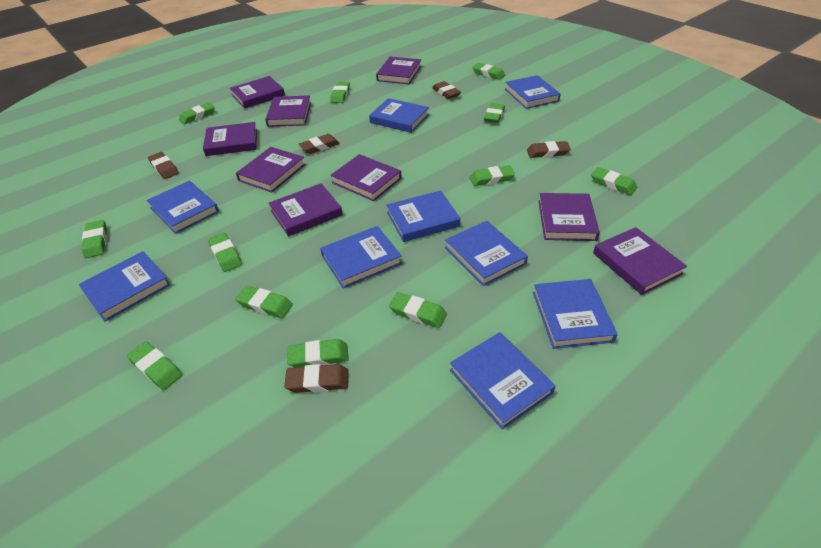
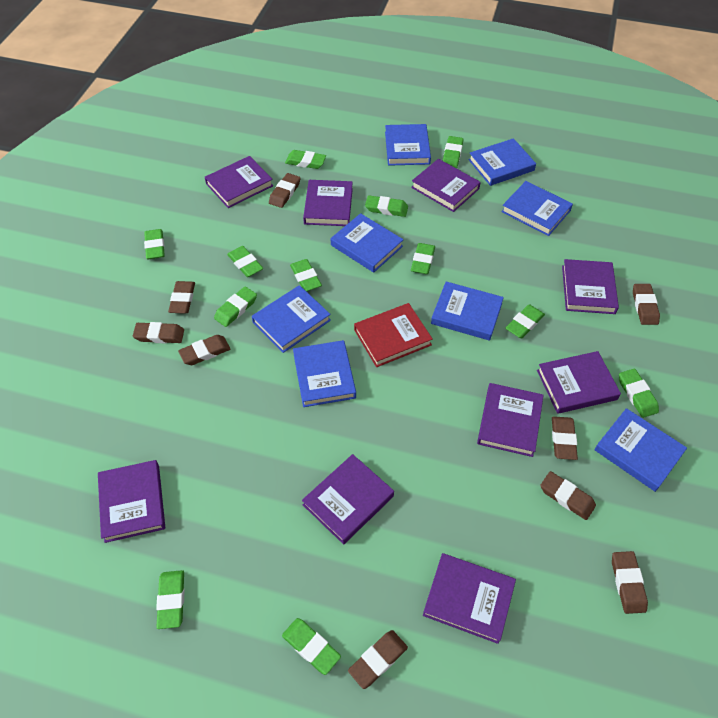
blue book: 9 -> 8
brown eraser: 5 -> 9
red book: 0 -> 1

